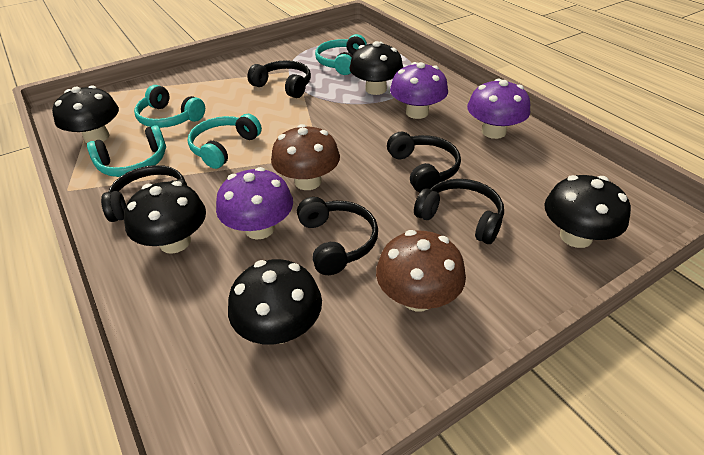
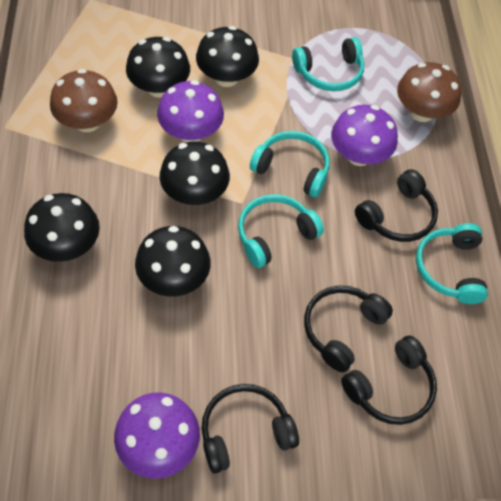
black headphones: 5 -> 4

